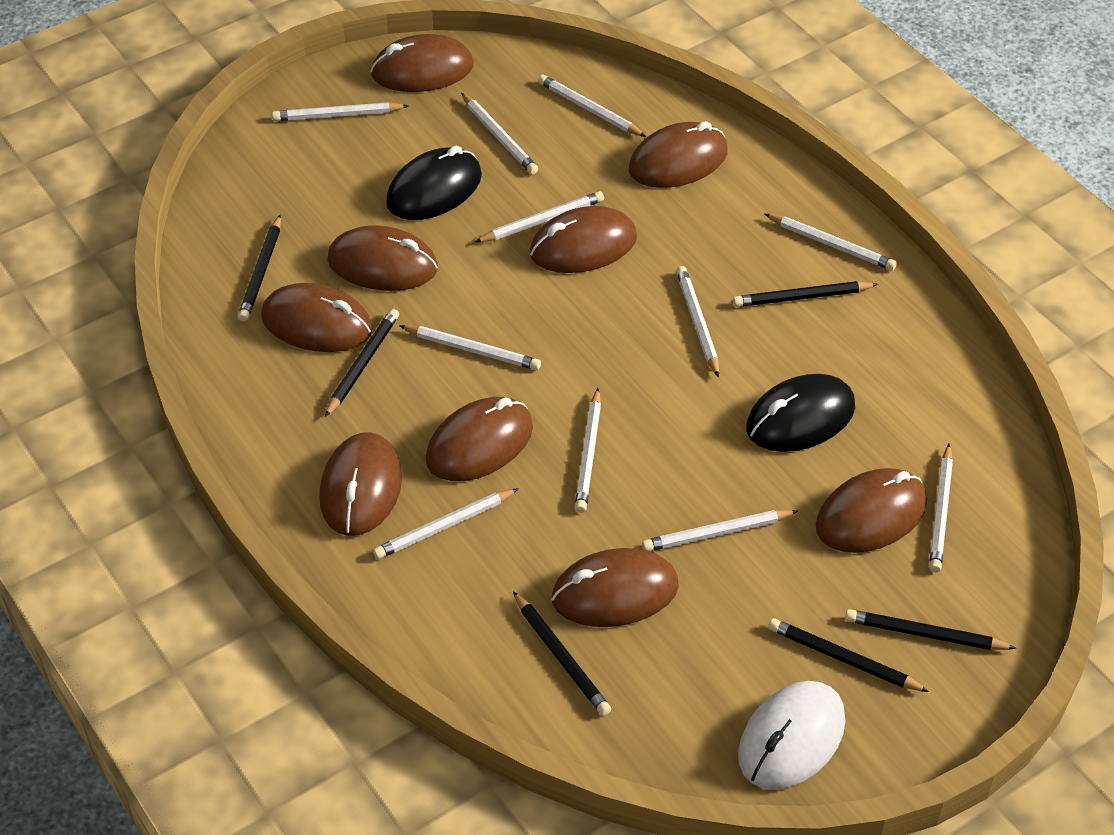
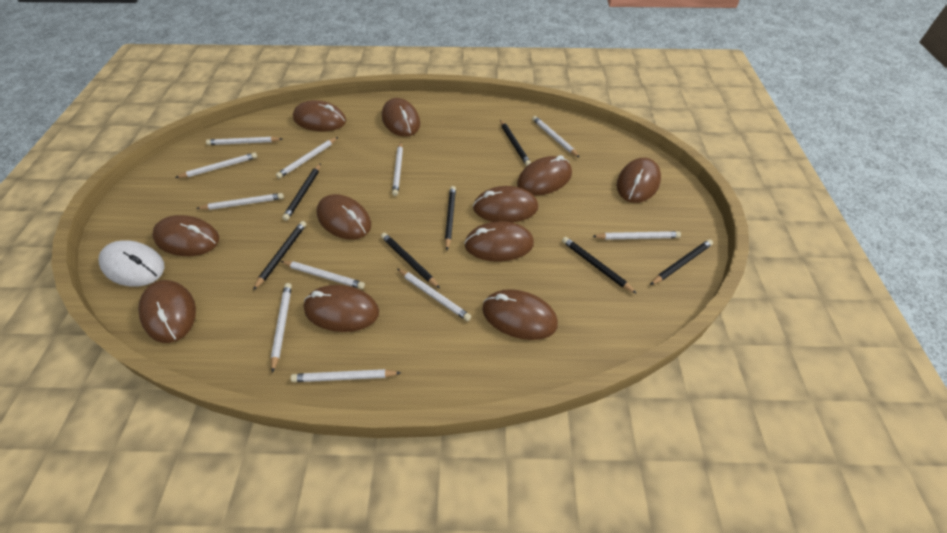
black mouse: 2 -> 0
black pencil: 6 -> 7
brown mouse: 9 -> 11

